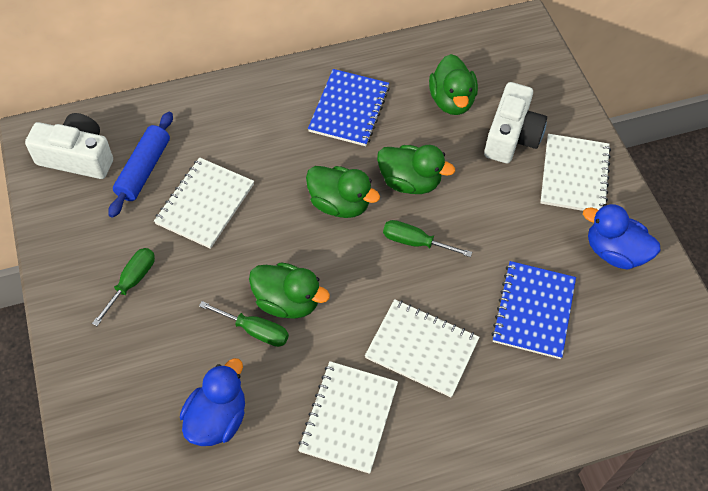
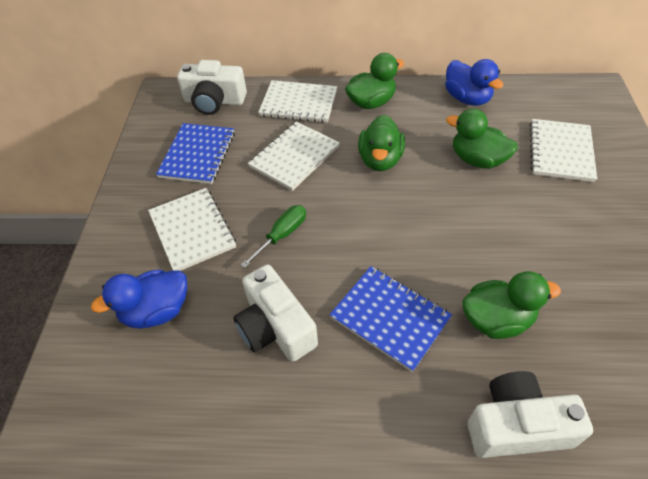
blue rolling pin: 1 -> 0
green screwdriver: 3 -> 1
white camera: 2 -> 3

